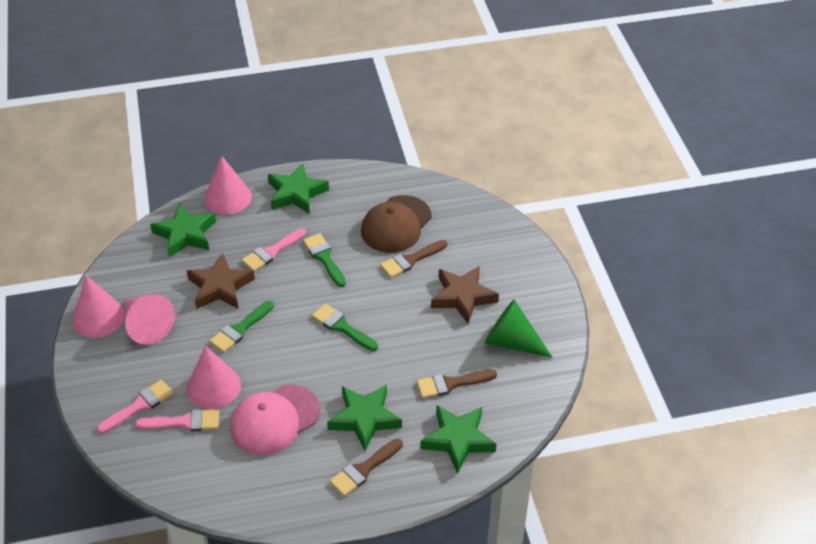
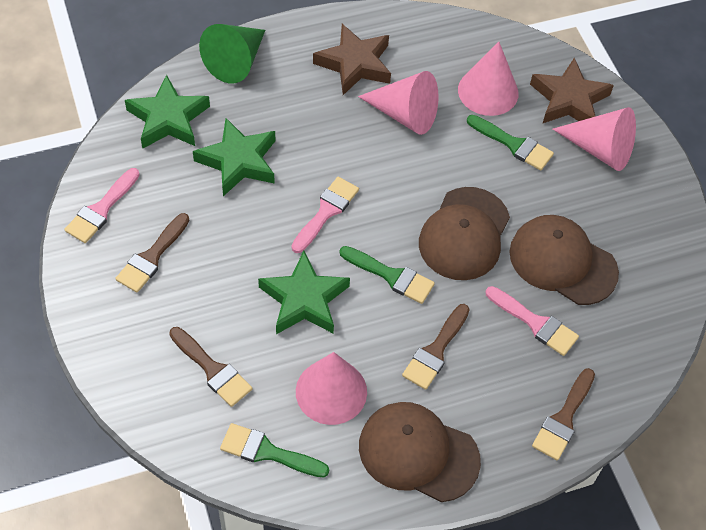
brown brush: 3 -> 4
brown cap: 1 -> 3
green star: 4 -> 3
pink cap: 1 -> 0

